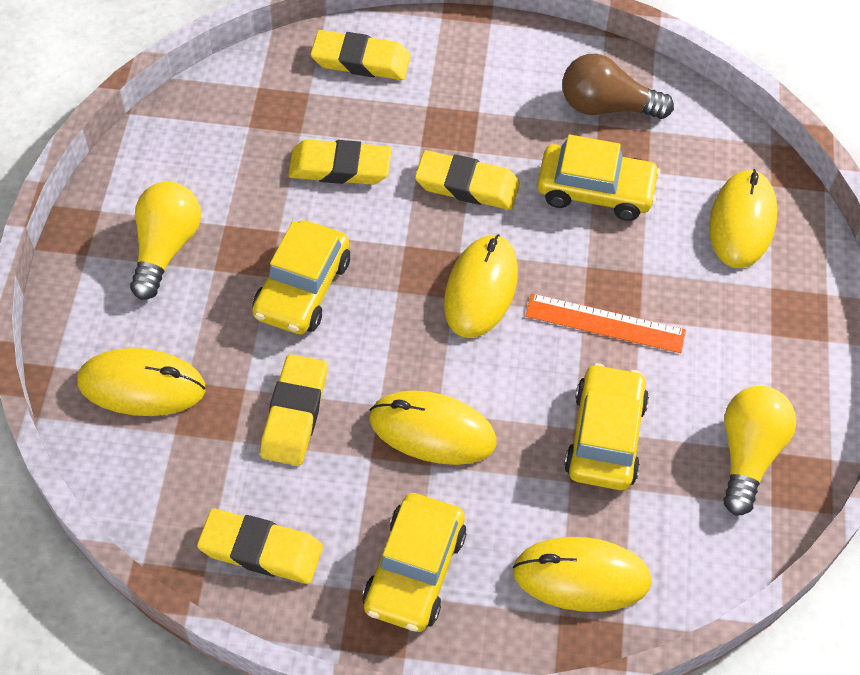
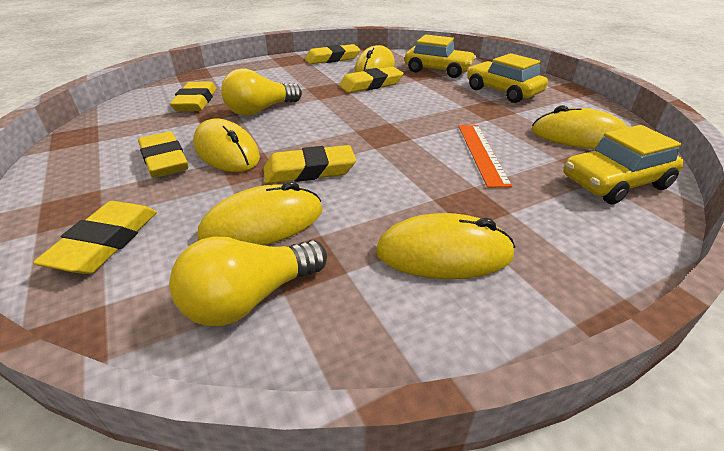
brown light bulb: 1 -> 0
yellow car: 4 -> 3
yellow eraser: 5 -> 6

